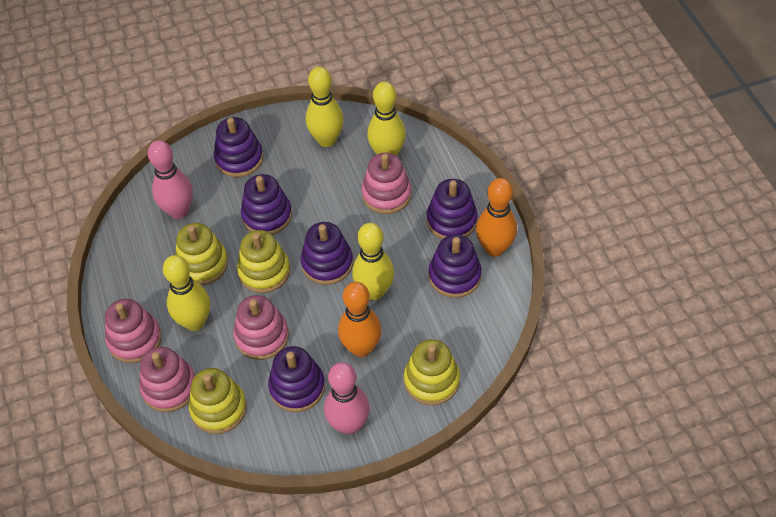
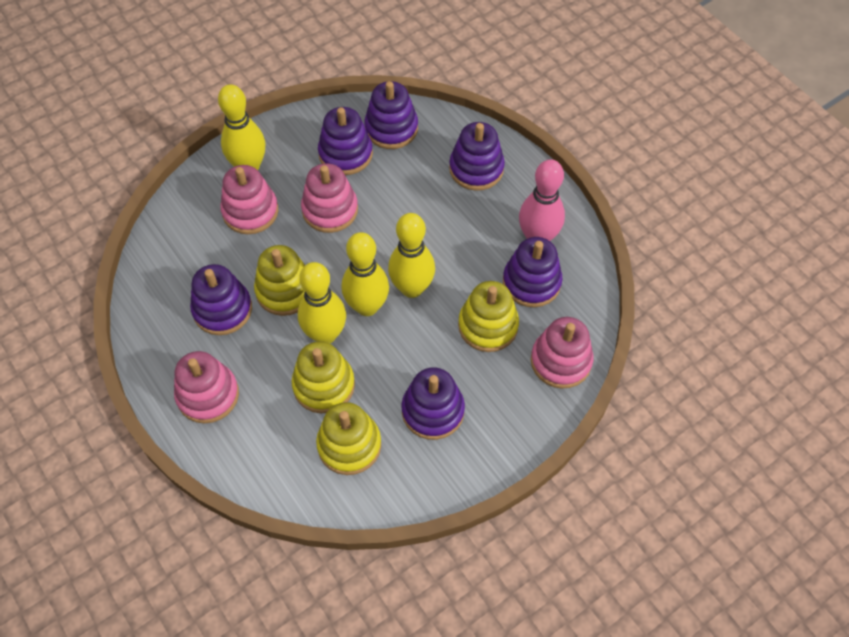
orange bowling pin: 2 -> 0
pink bowling pin: 2 -> 1

